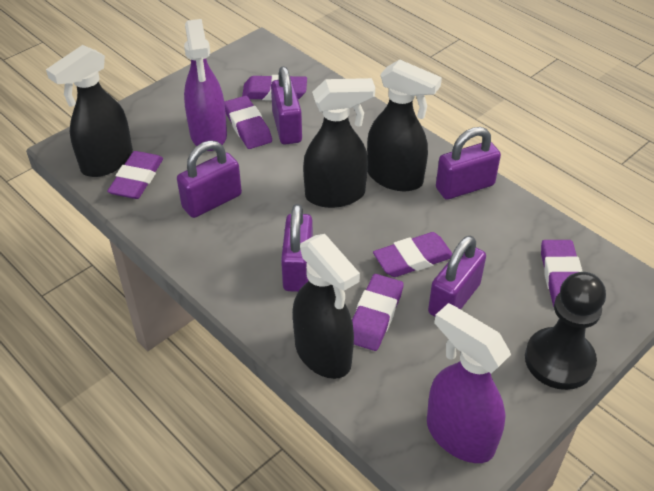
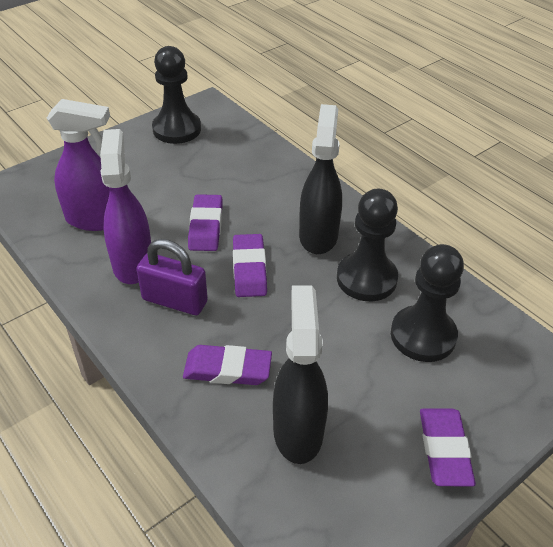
black pawn: 1 -> 3
black spray bottle: 4 -> 2
purple eraser: 6 -> 4
purple padlock: 5 -> 1

